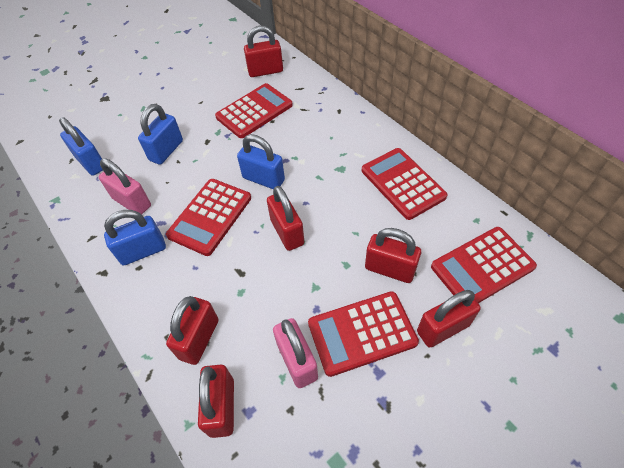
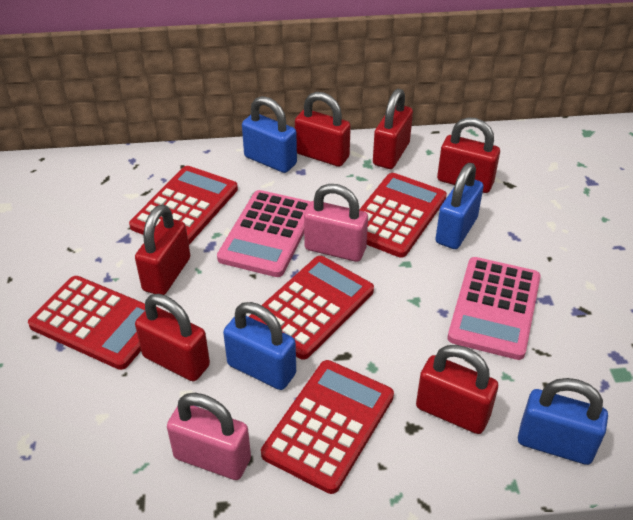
pink calculator: 0 -> 2

